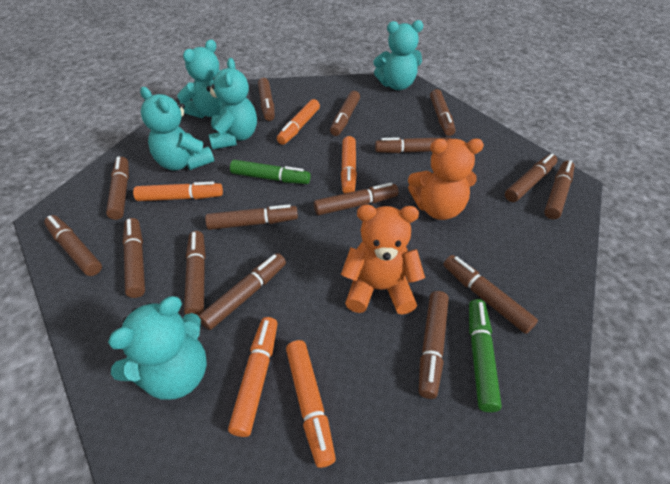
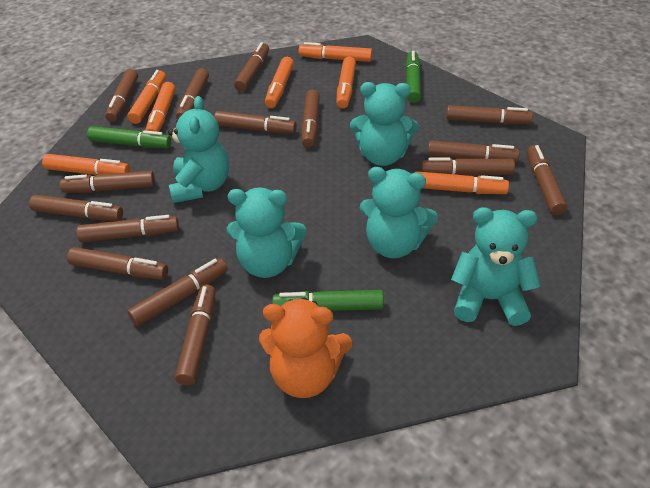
green marker: 2 -> 3
orange marker: 5 -> 7
orange teddy bear: 2 -> 1

